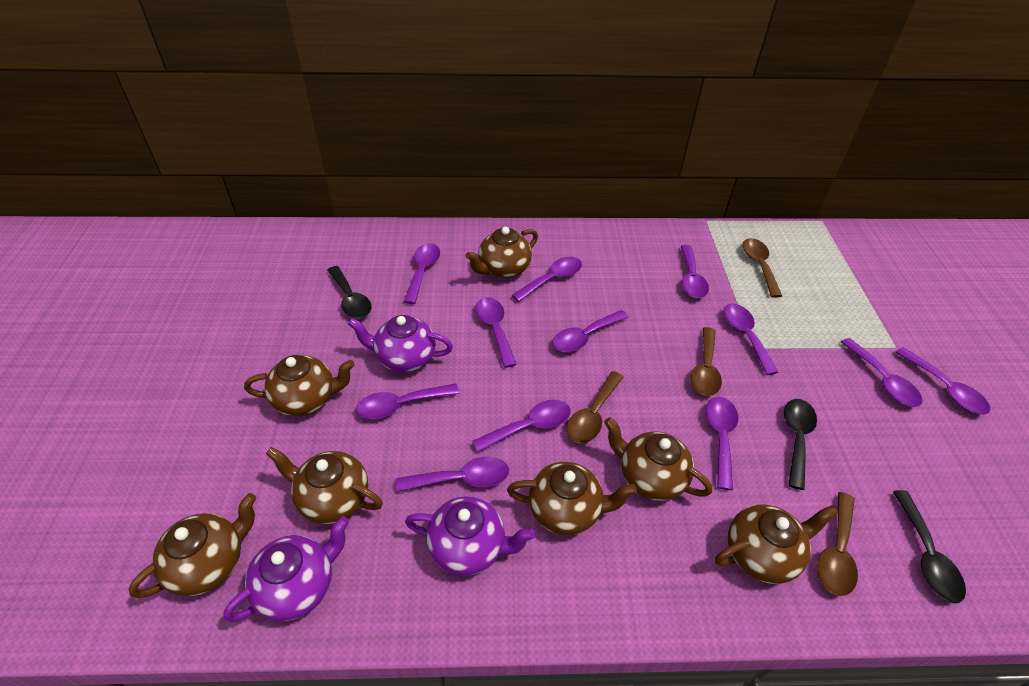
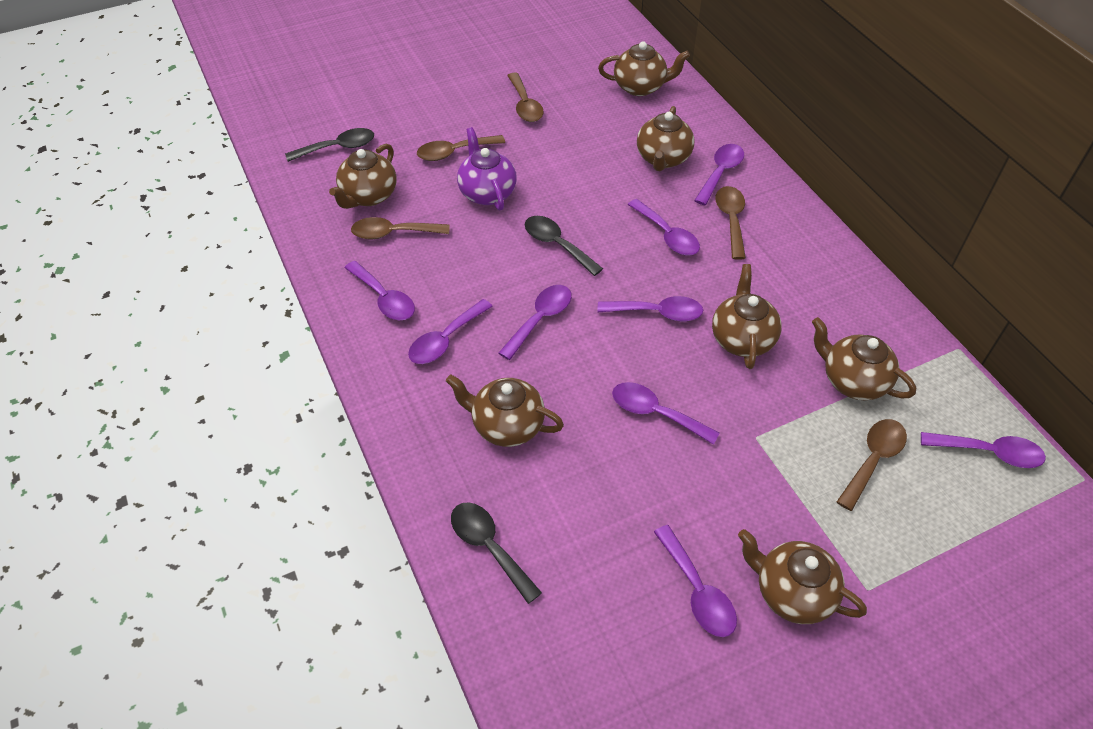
brown spoon: 4 -> 5
purple spoon: 12 -> 9
purple teapot: 3 -> 1

